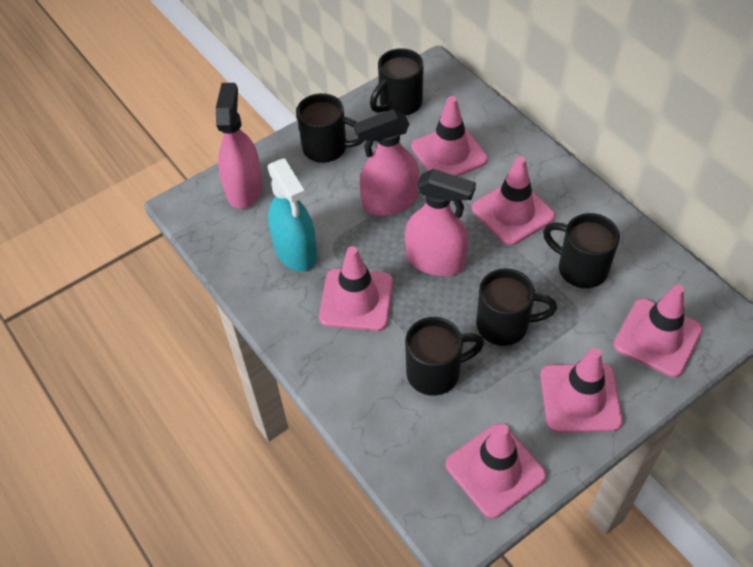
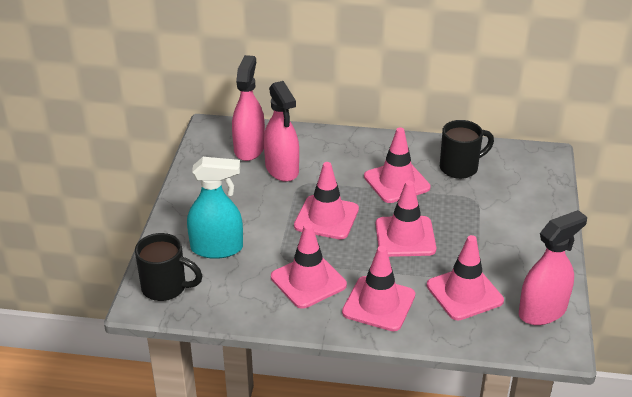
black mug: 5 -> 2

